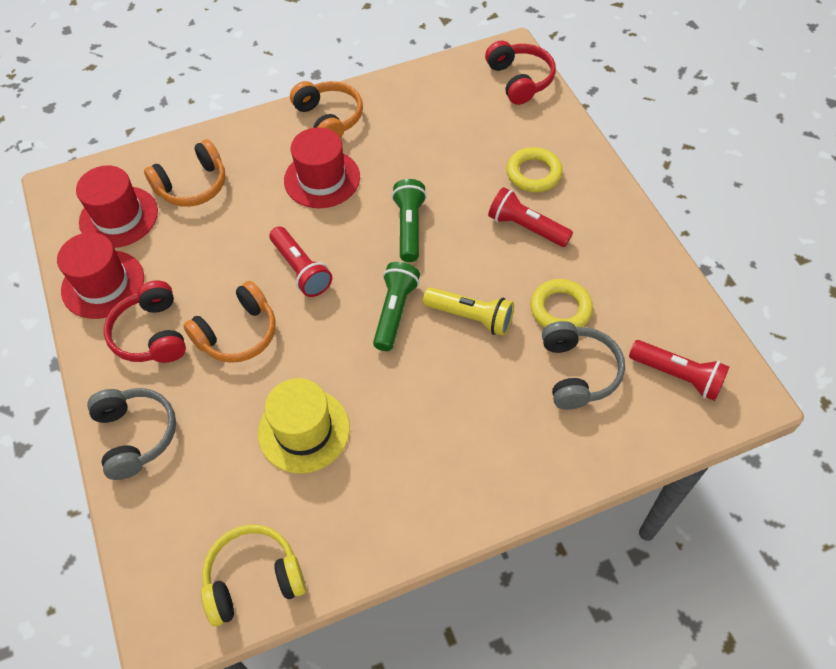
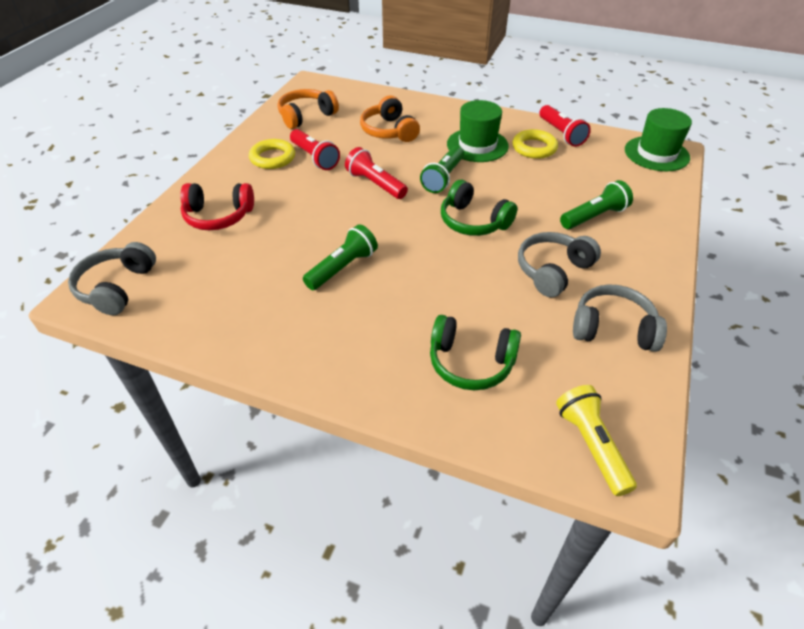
green flashlight: 2 -> 3
green hat: 0 -> 2
green headphones: 0 -> 2
grey headphones: 2 -> 3
orange headphones: 3 -> 2
red hat: 3 -> 0
red headphones: 2 -> 1
yellow hat: 1 -> 0
yellow headphones: 1 -> 0

